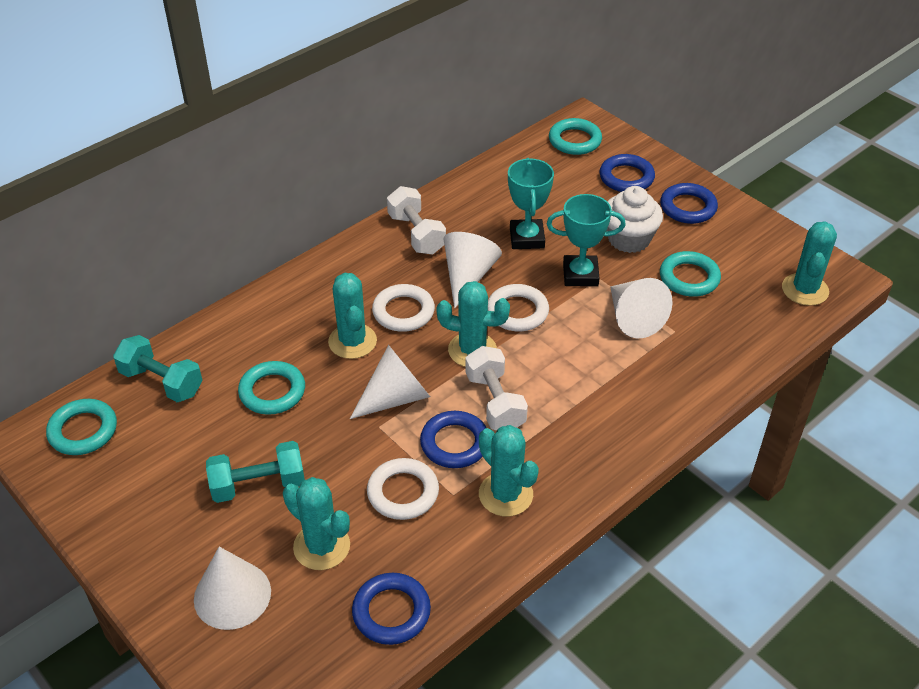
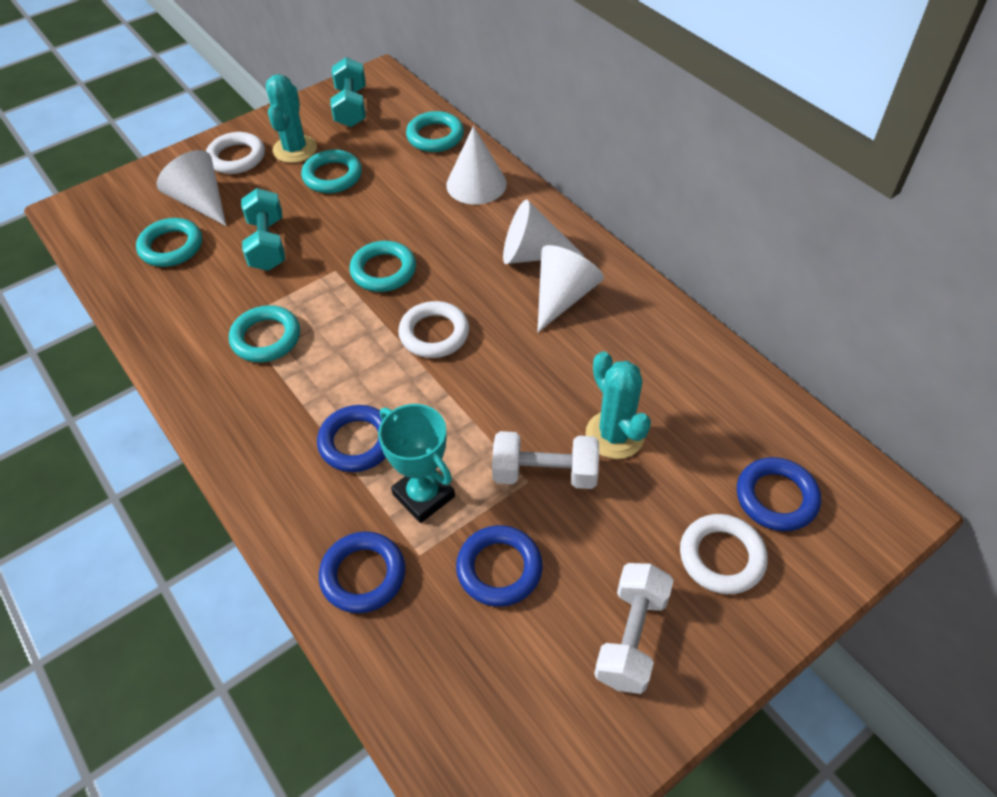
turquoise cactus: 5 -> 2
turquoise ring: 4 -> 5
turquoise trophy: 2 -> 1
white cupcake: 1 -> 0

